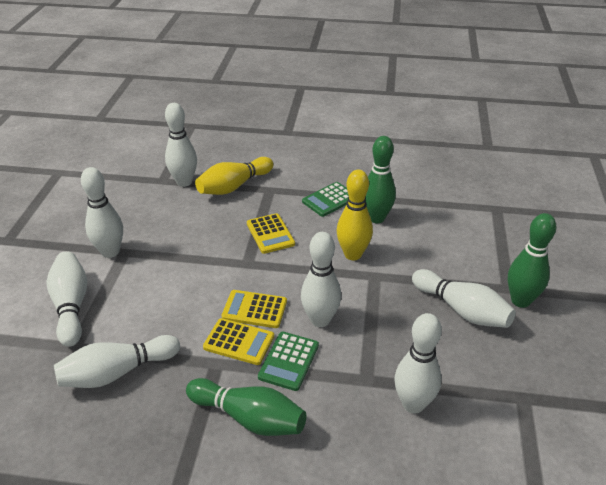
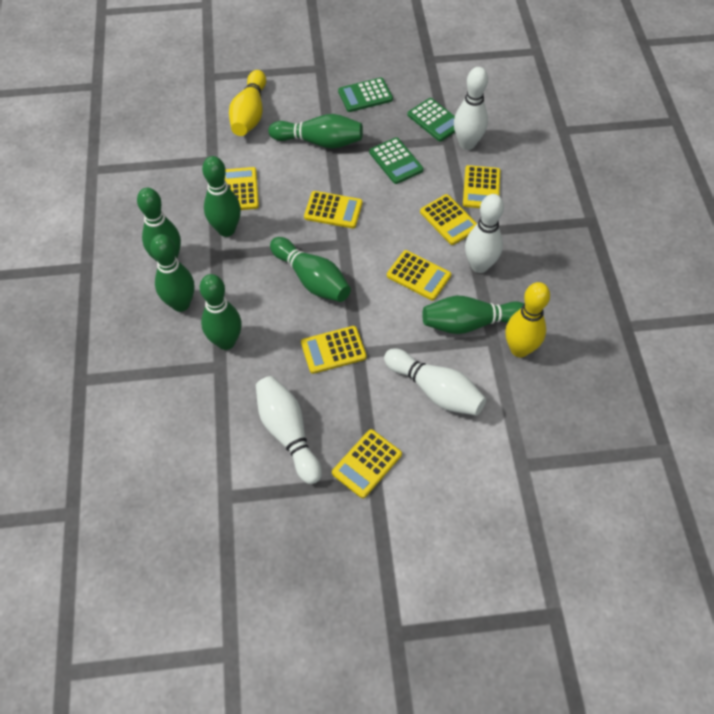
green bowling pin: 3 -> 7
green calculator: 2 -> 3
white bowling pin: 7 -> 4
yellow calculator: 3 -> 7

